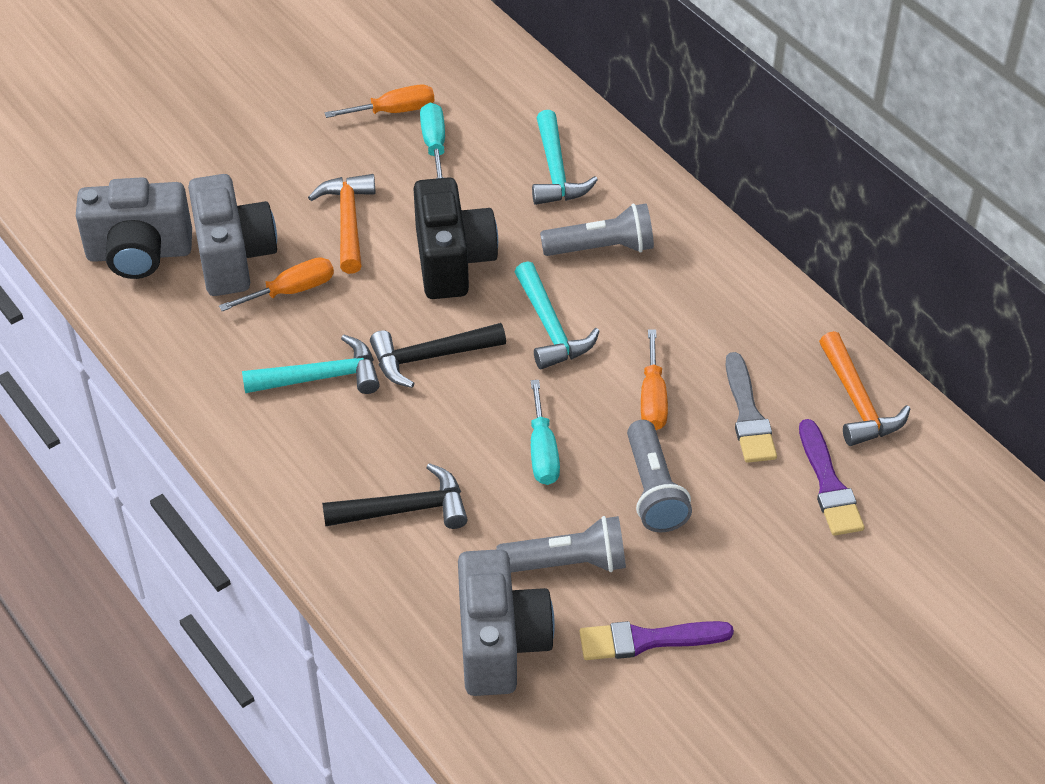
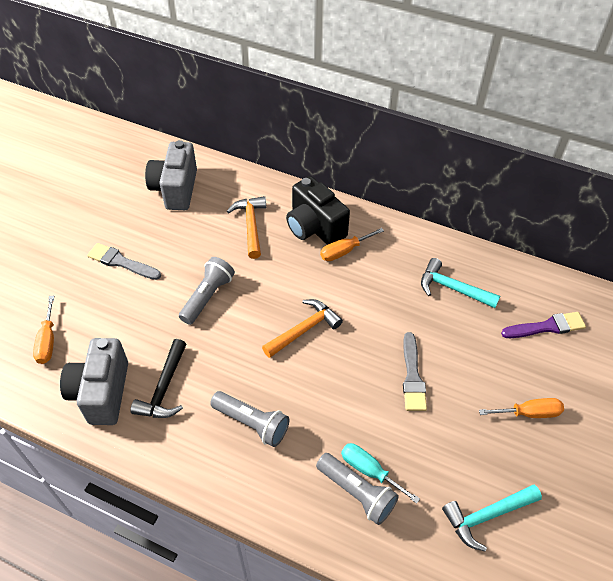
black hammer: 2 -> 1
grey brush: 1 -> 2
grey camera: 3 -> 2
purple brush: 2 -> 1
turquoise hammer: 3 -> 2
turquoise screwdriver: 2 -> 1

